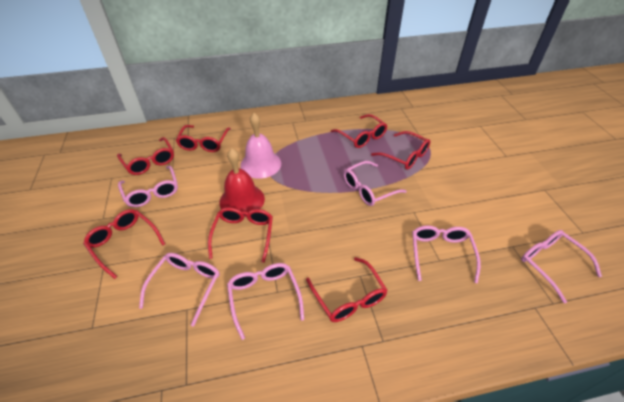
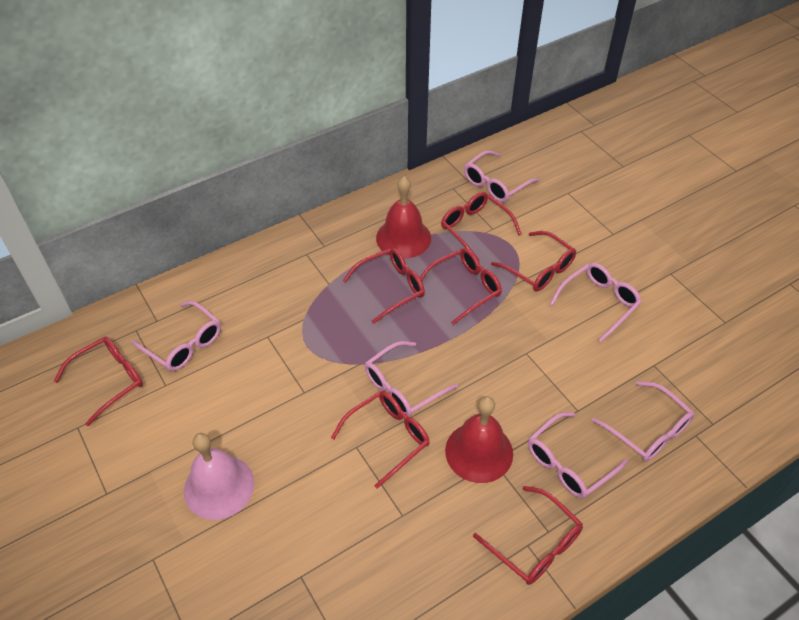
red bell: 1 -> 2

